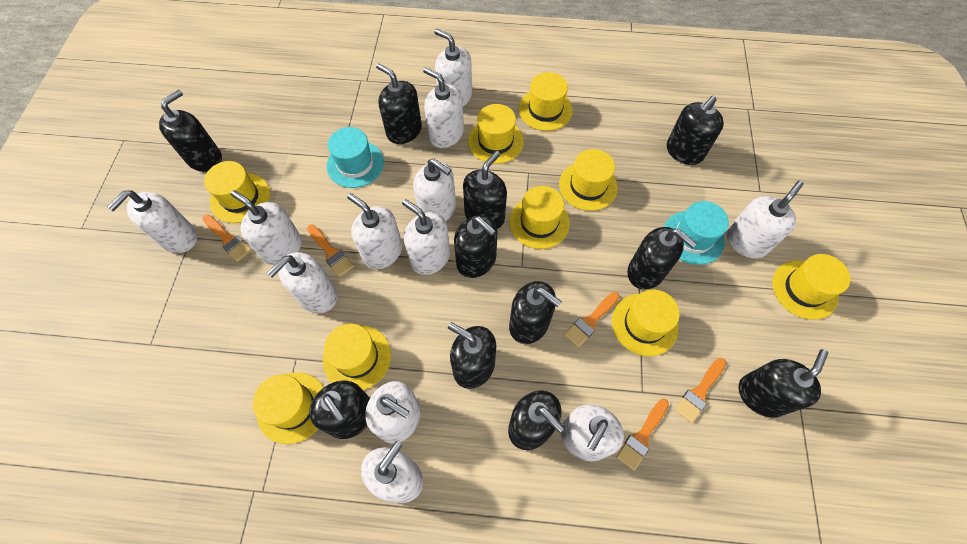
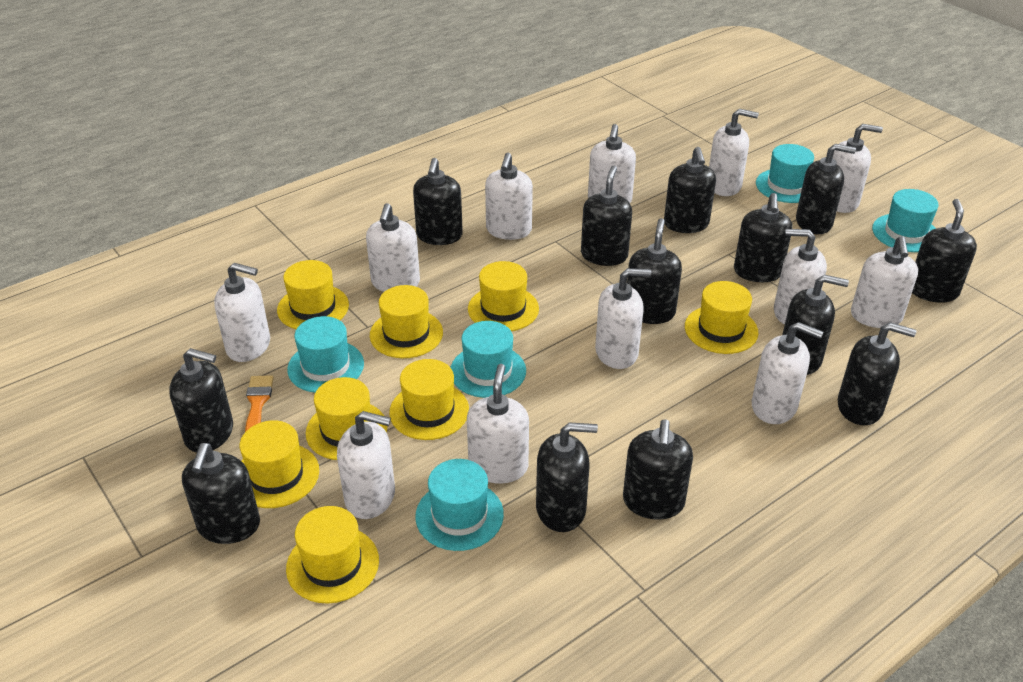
black soap dispenser: 11 -> 13
orange brush: 5 -> 1
turquoise hat: 2 -> 5
yellow hat: 9 -> 8

